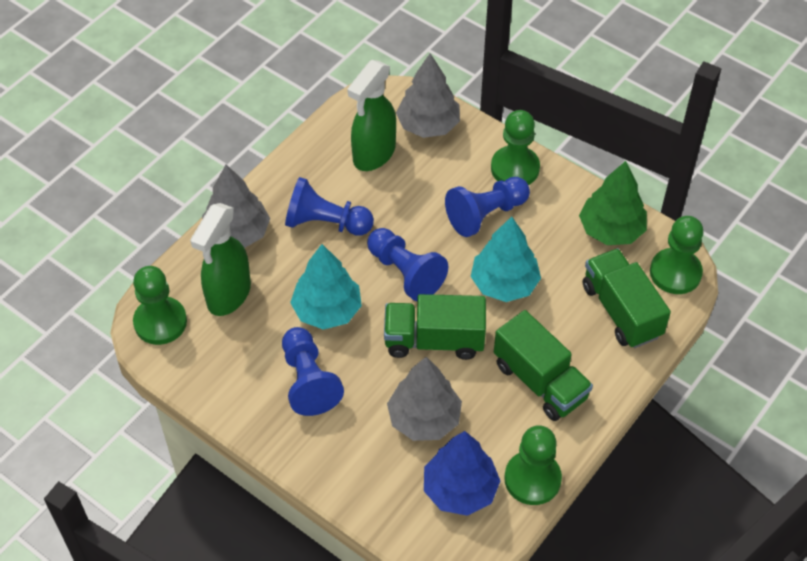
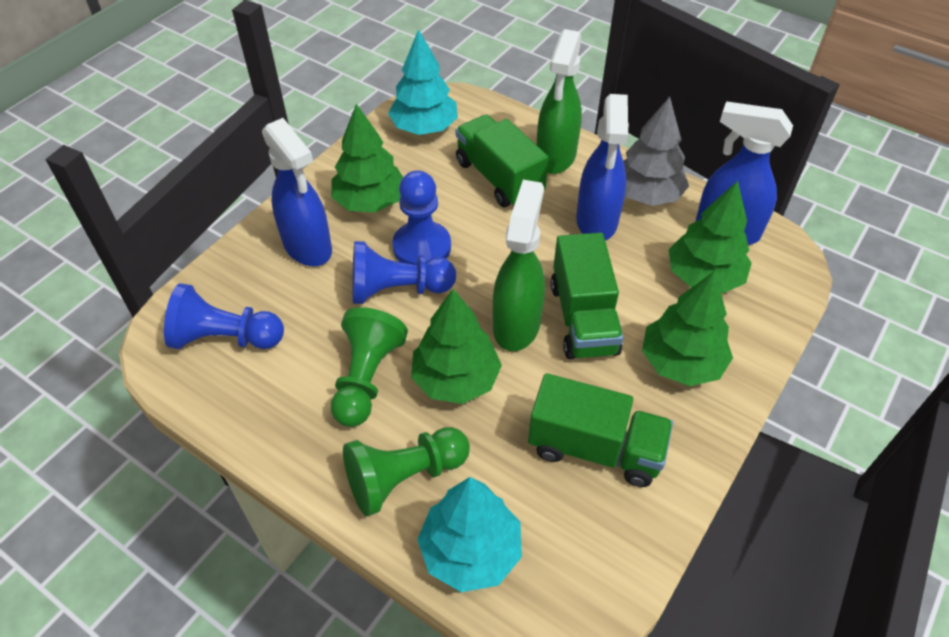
blue pawn: 4 -> 3
blue spray bottle: 0 -> 3
blue tree: 1 -> 0
green pawn: 4 -> 2
green tree: 1 -> 4
grey tree: 3 -> 1

